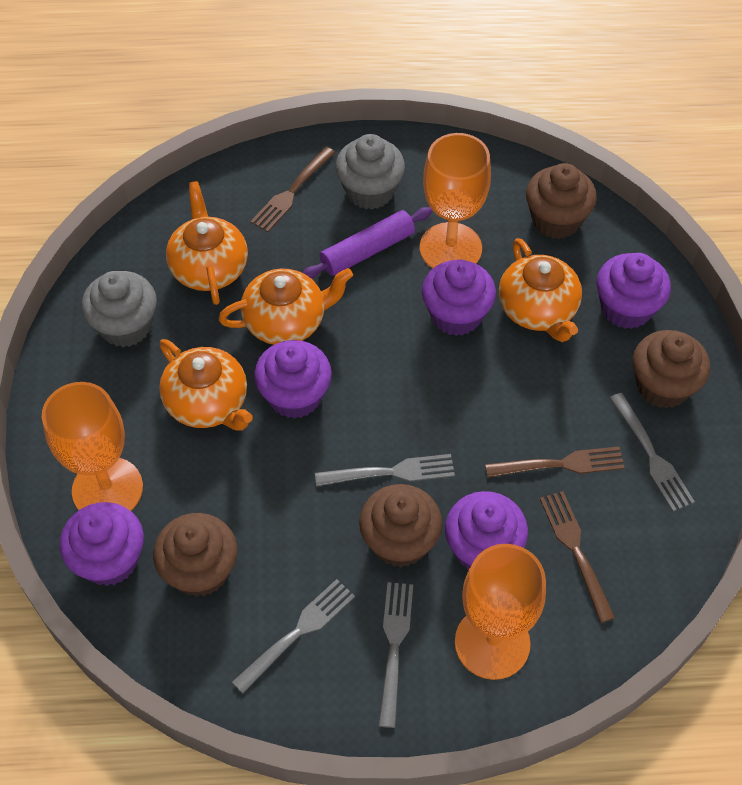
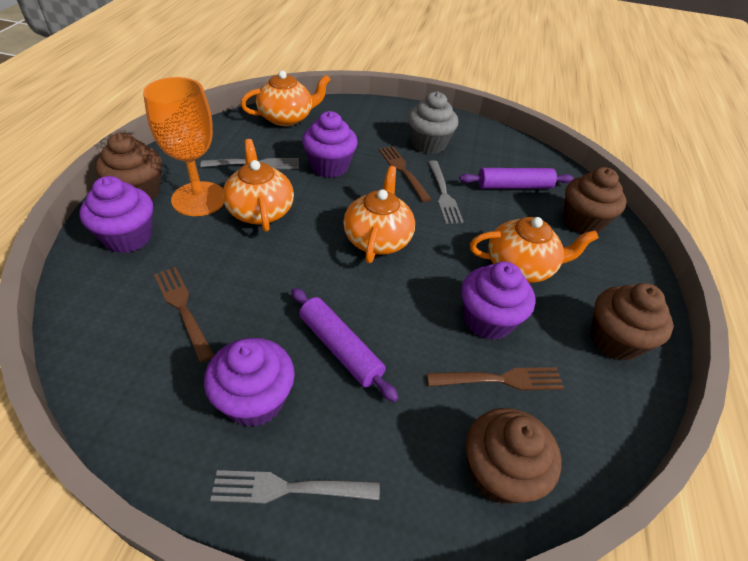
grey cupcake: 2 -> 1
grey fork: 4 -> 3
orange goblet: 3 -> 1
purple cupcake: 5 -> 4
purple rolling pin: 1 -> 2

